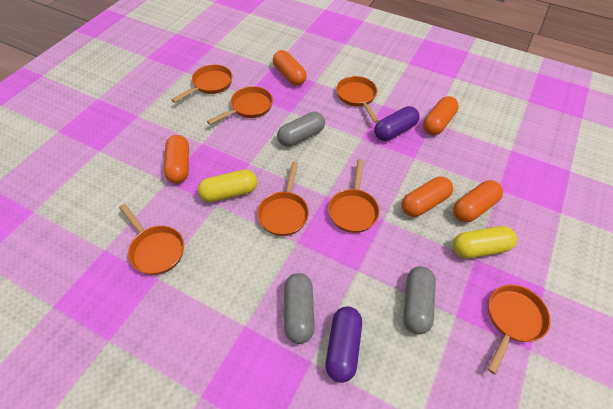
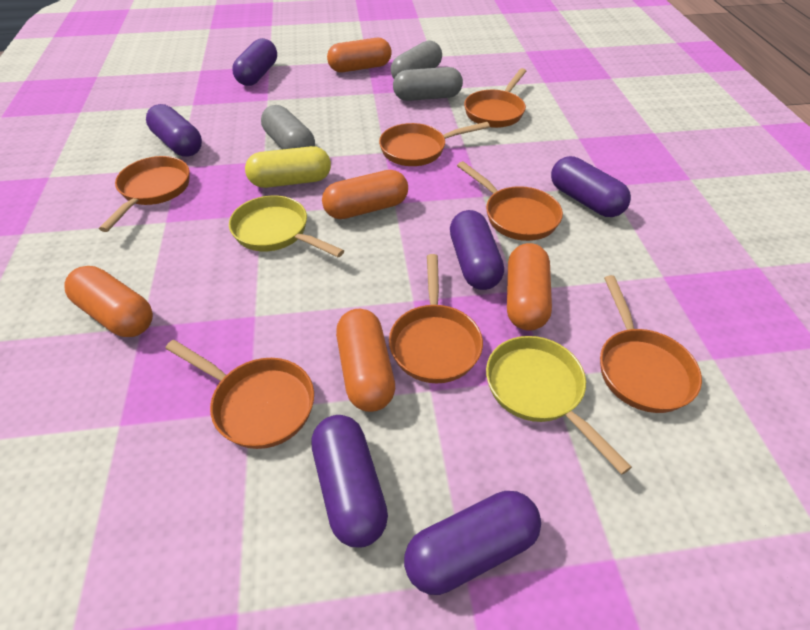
purple capsule: 2 -> 6
yellow capsule: 2 -> 1
yellow pan: 0 -> 2

